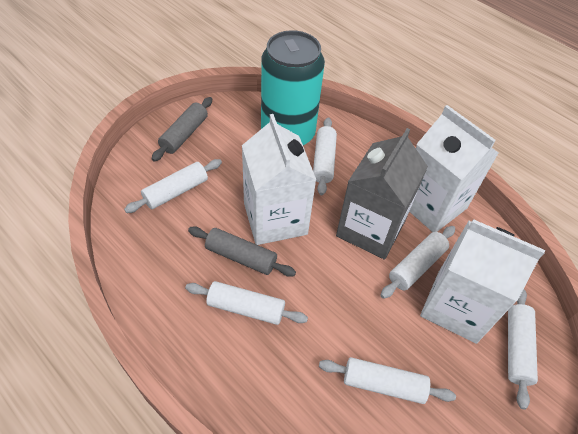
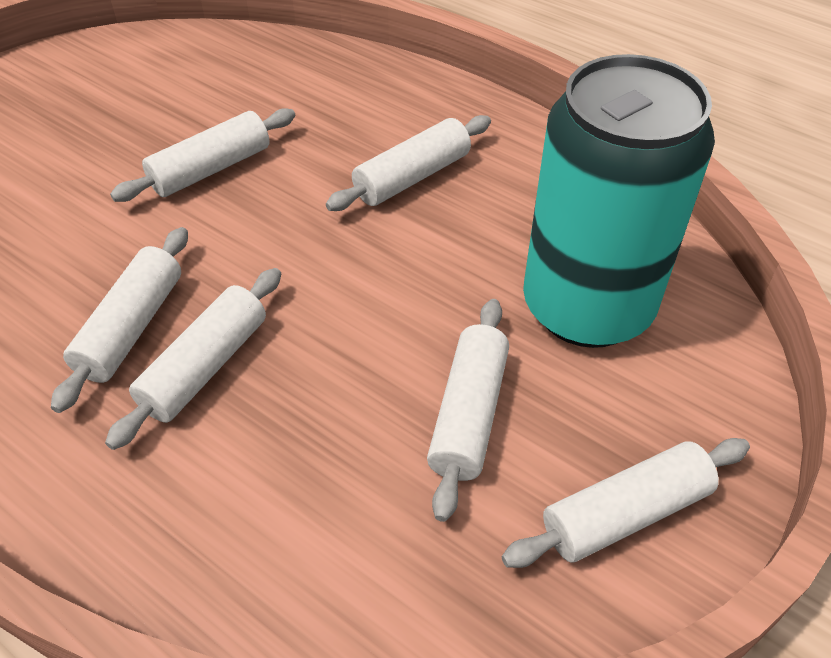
grey carton: 1 -> 0
grey rolling pin: 2 -> 0
white carton: 3 -> 0

